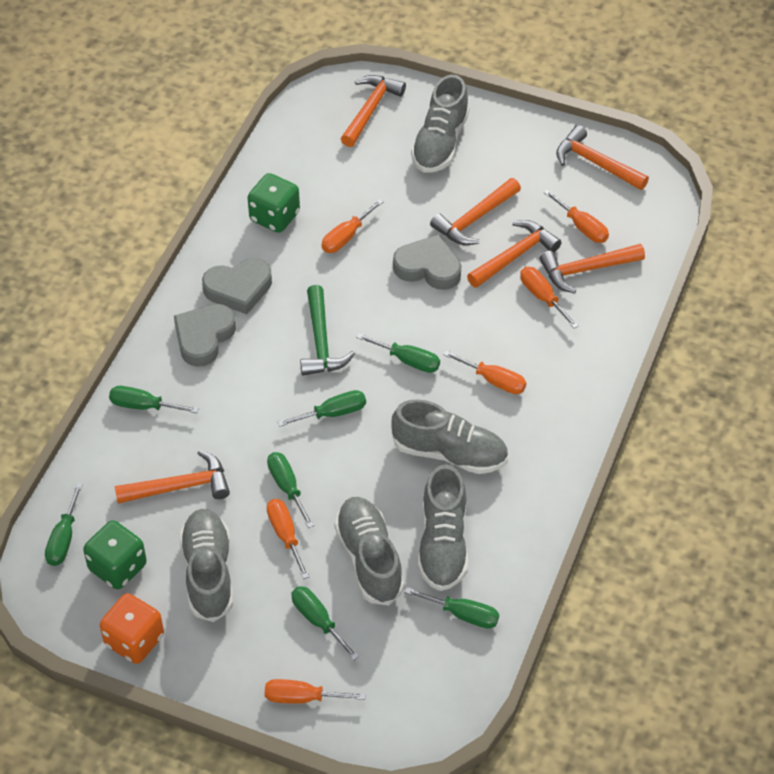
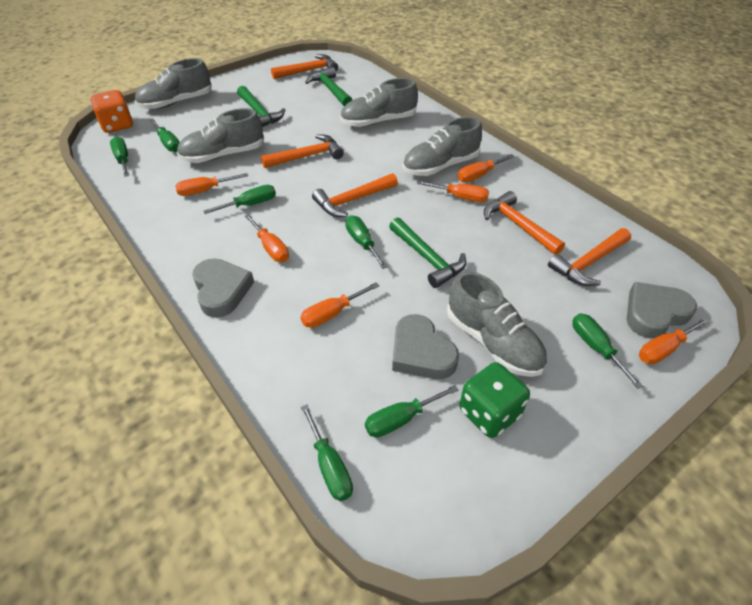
green dice: 2 -> 1
green hammer: 1 -> 3
orange hammer: 6 -> 5

